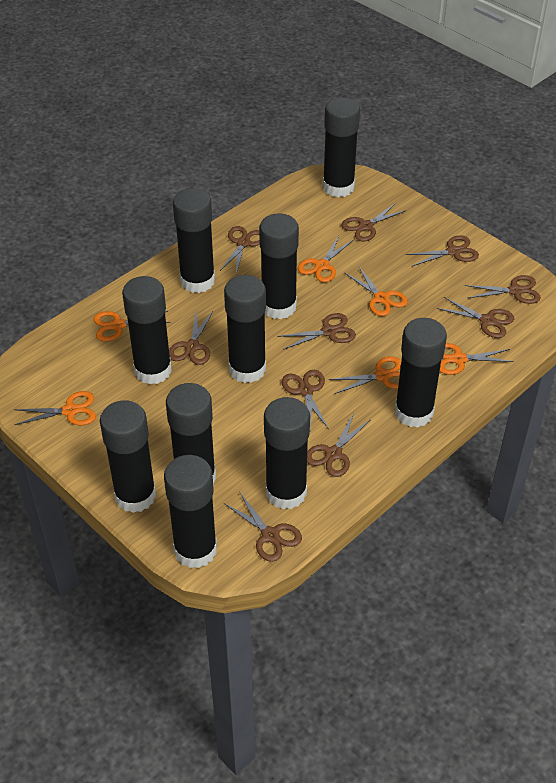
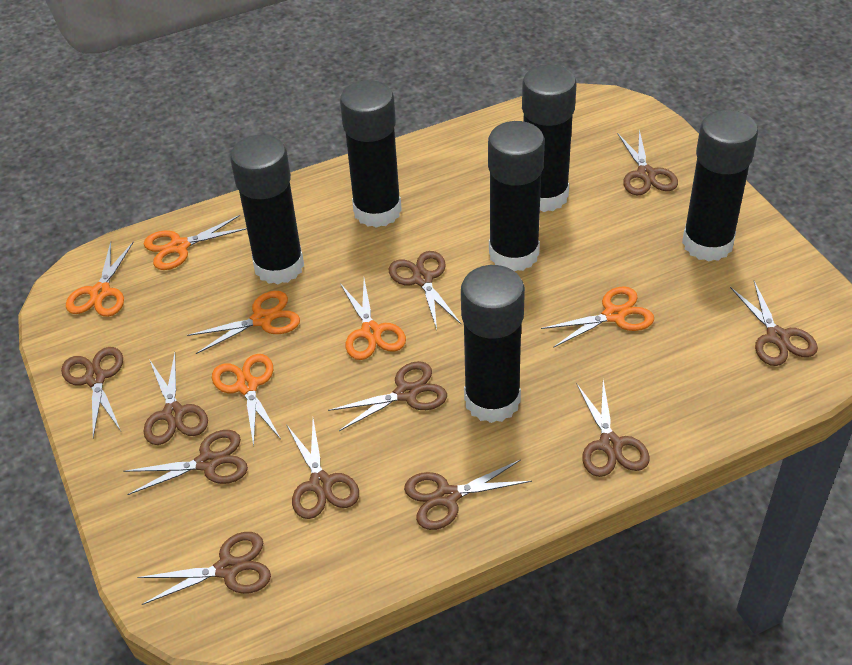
black glue stick: 10 -> 6
brown scissors: 10 -> 11

